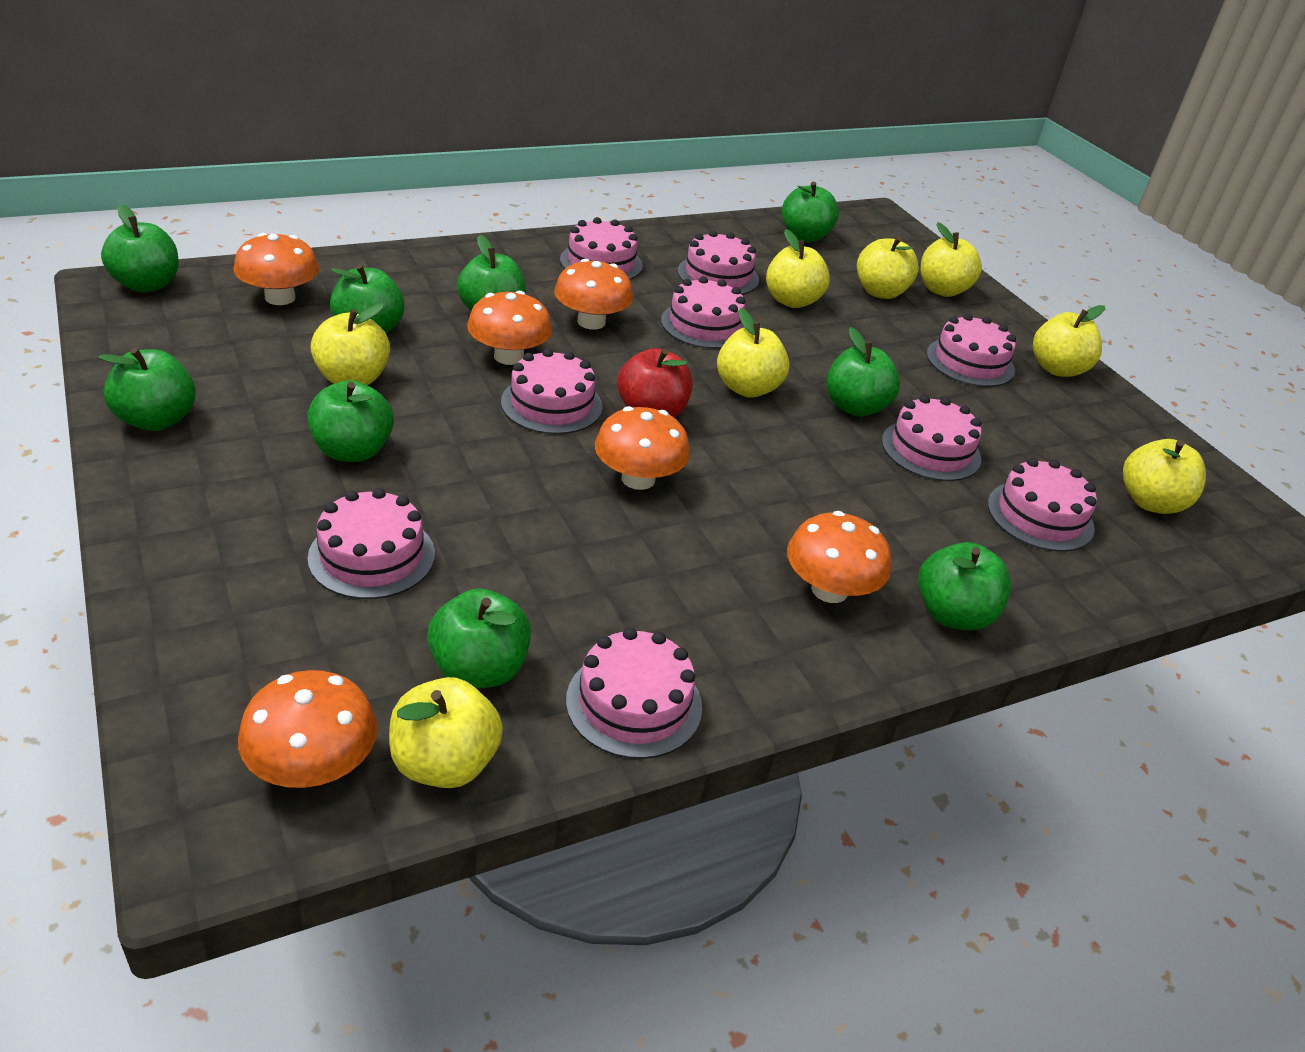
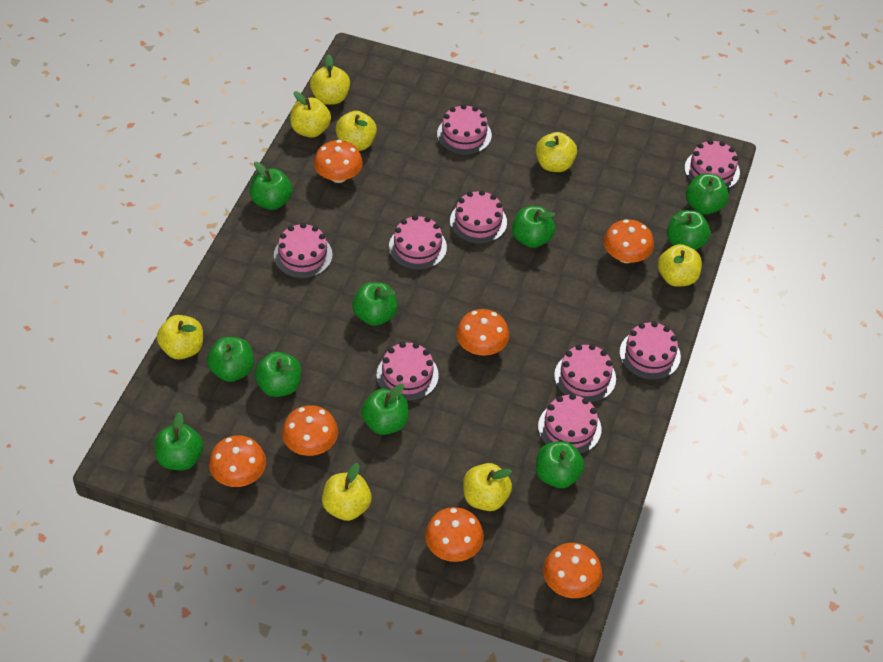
green apple: 9 -> 10
orange mushroom: 6 -> 7
red apple: 1 -> 0

